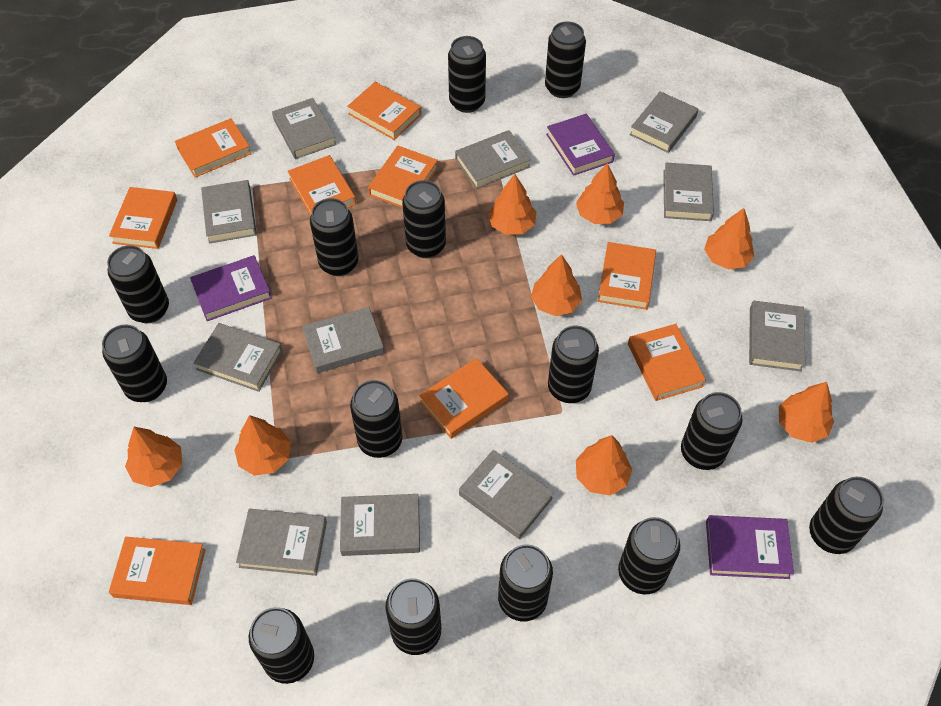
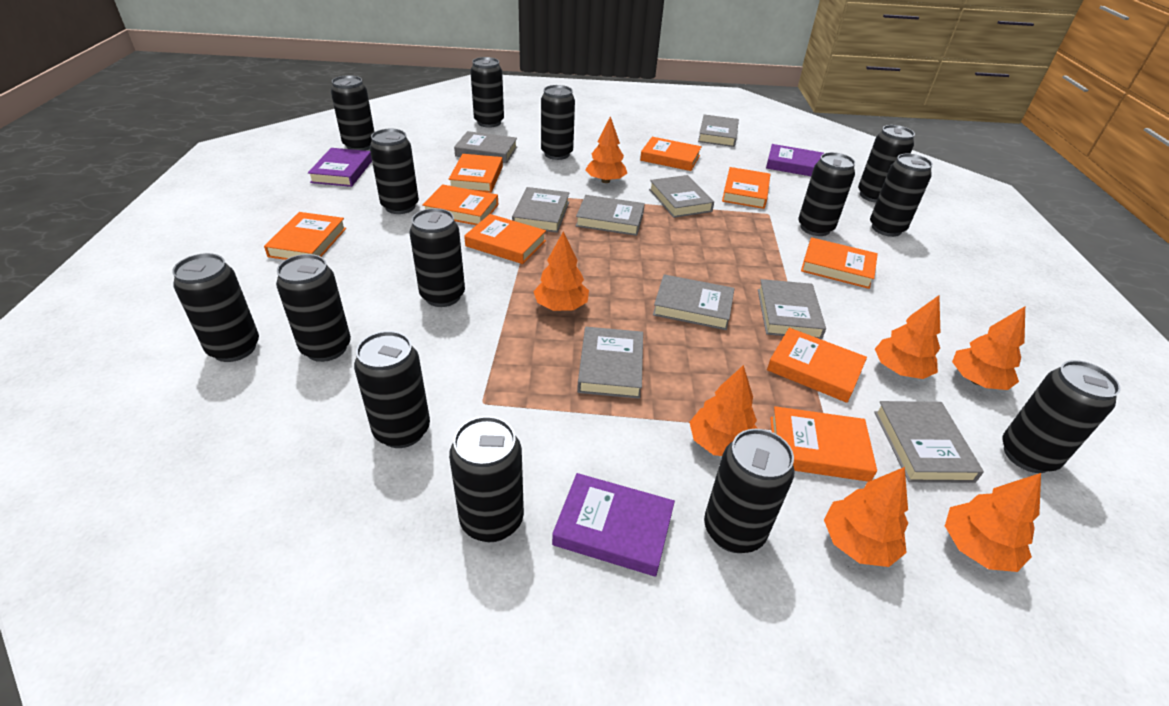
grey book: 11 -> 9
orange tree: 8 -> 7

